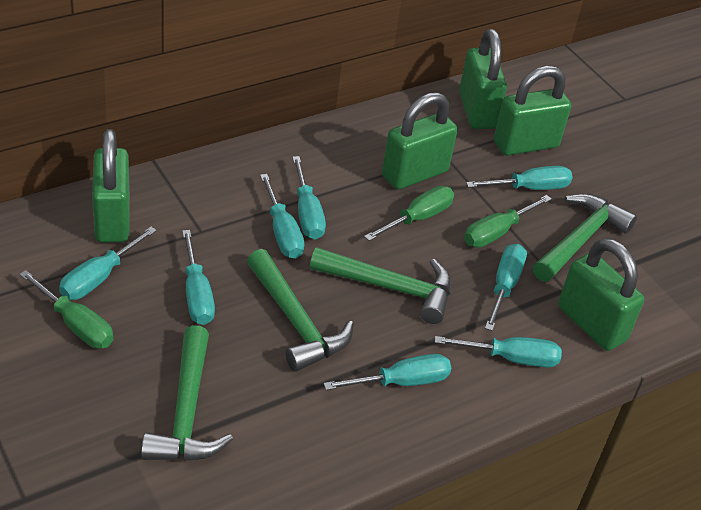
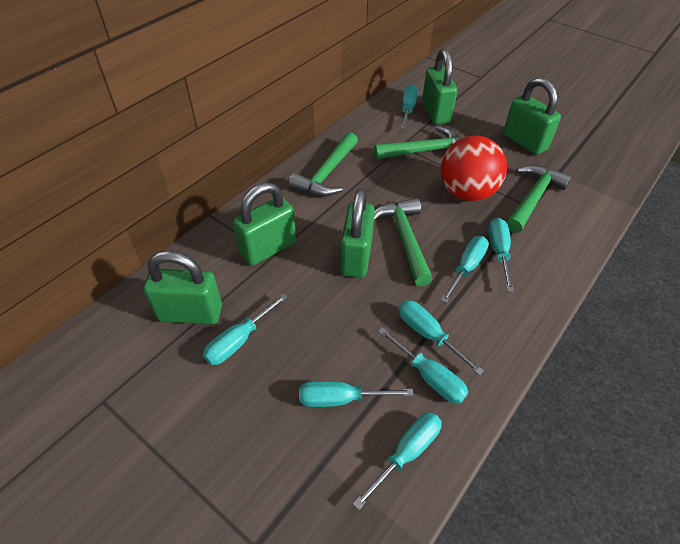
green screwdriver: 3 -> 0
red ball: 0 -> 1

